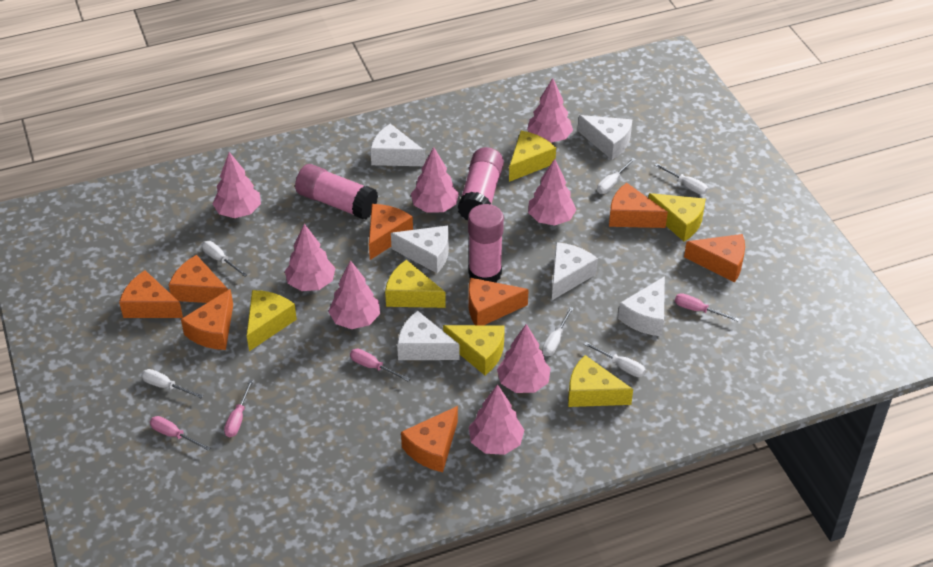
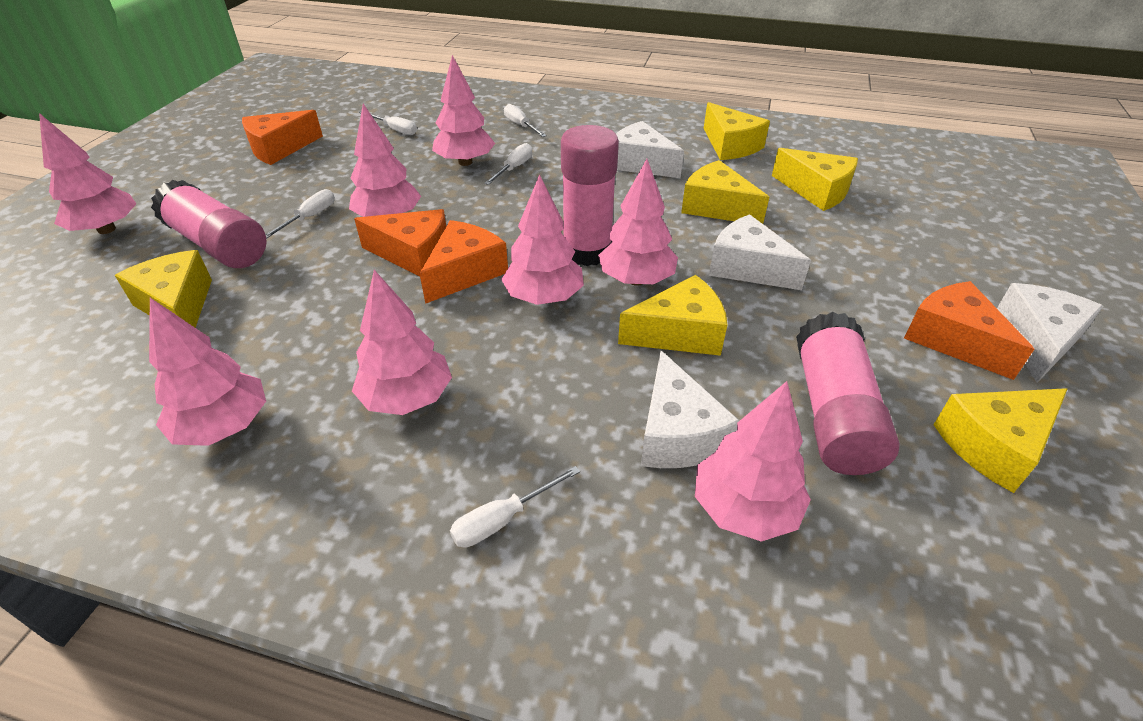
orange cheese: 8 -> 4
pink screwdriver: 4 -> 0
white cheese: 6 -> 4
white screwdriver: 6 -> 5

